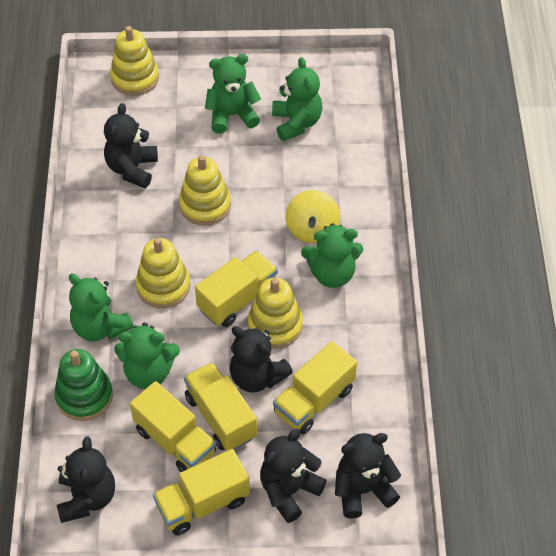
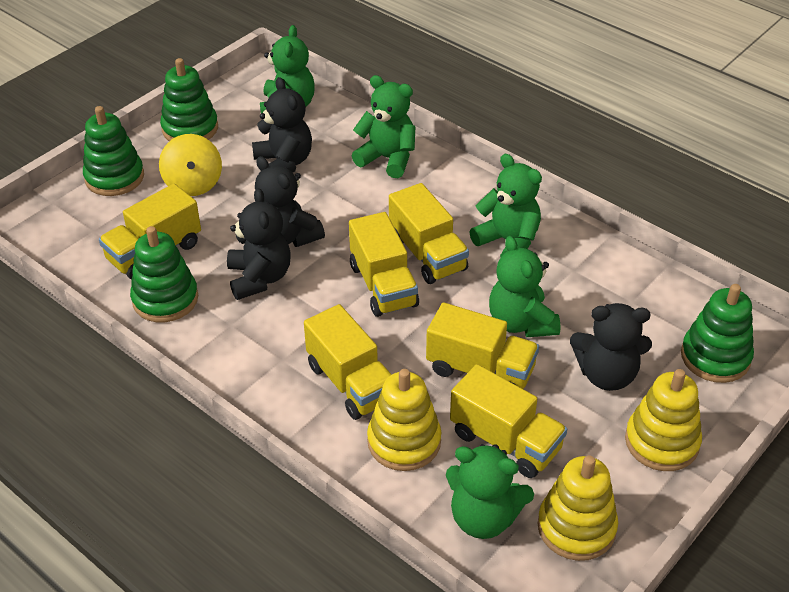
black teddy bear: 5 -> 4
green stacking toy: 1 -> 4
yellow stacking toy: 4 -> 3
yellow truck: 5 -> 6

